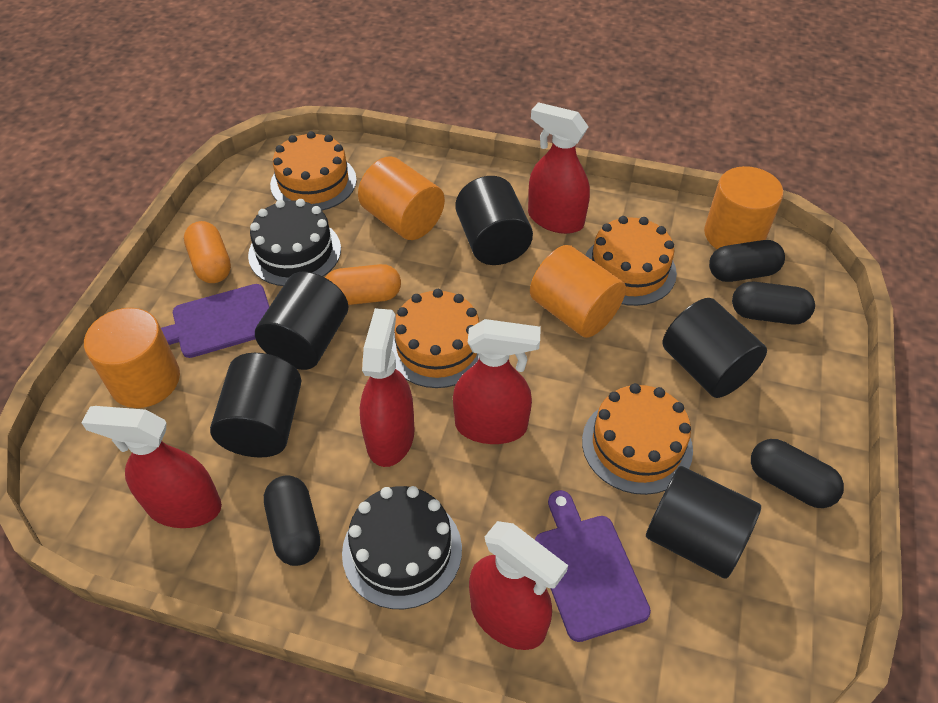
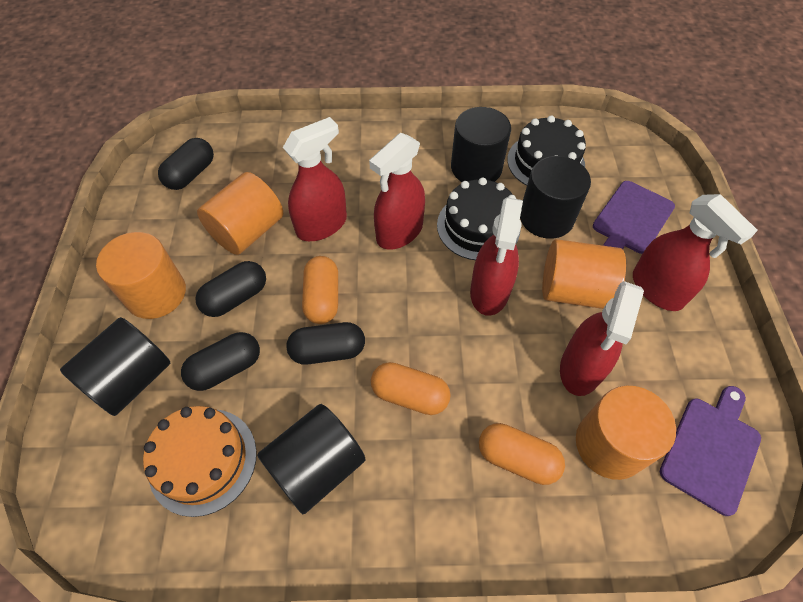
black cylinder: 5 -> 4
orange cake: 4 -> 1
orange capsule: 2 -> 3

